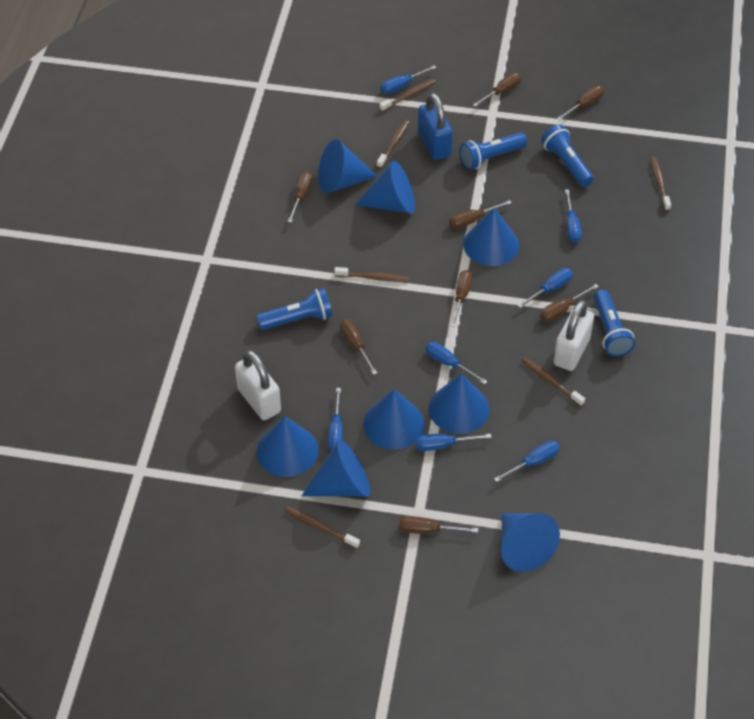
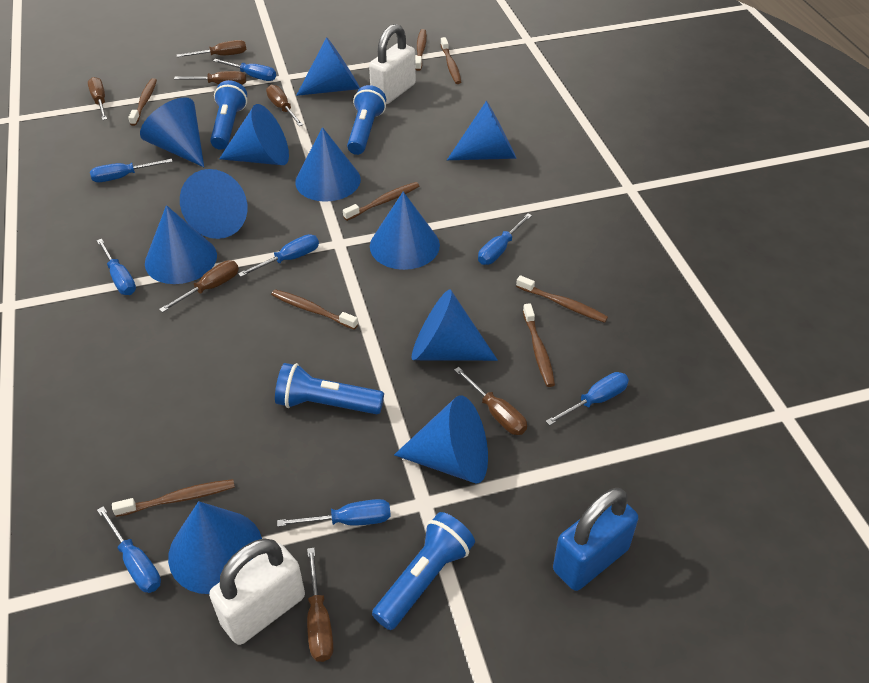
blue cone: 8 -> 11
blue screwdriver: 7 -> 8
brown screwdriver: 8 -> 7
brown toothbrush: 6 -> 8

